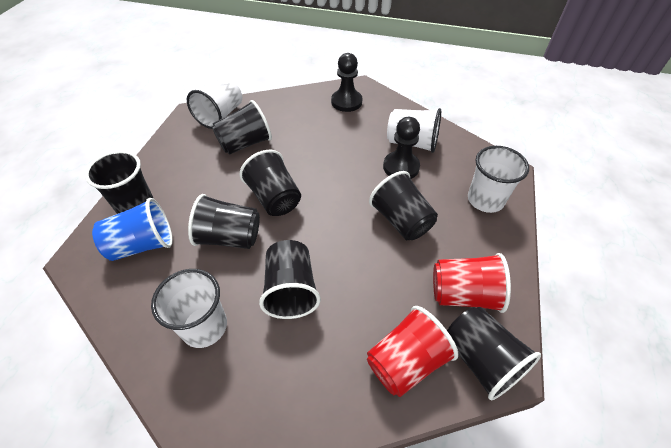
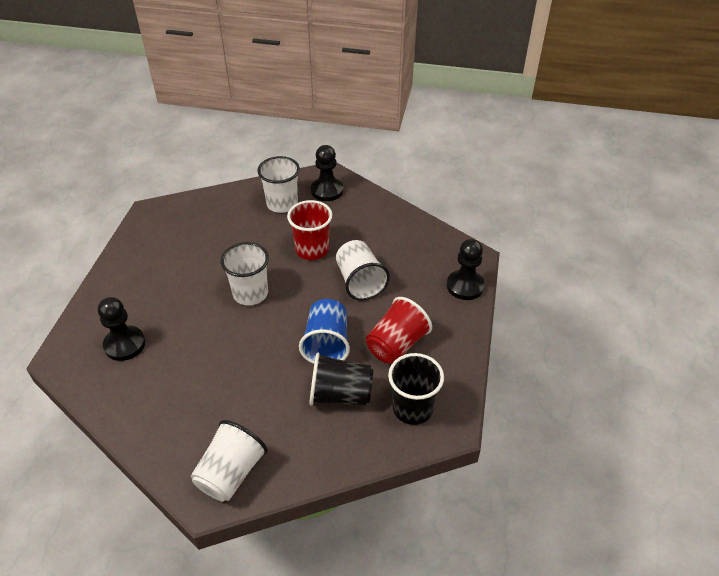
black cup: 7 -> 2
black pawn: 2 -> 3

